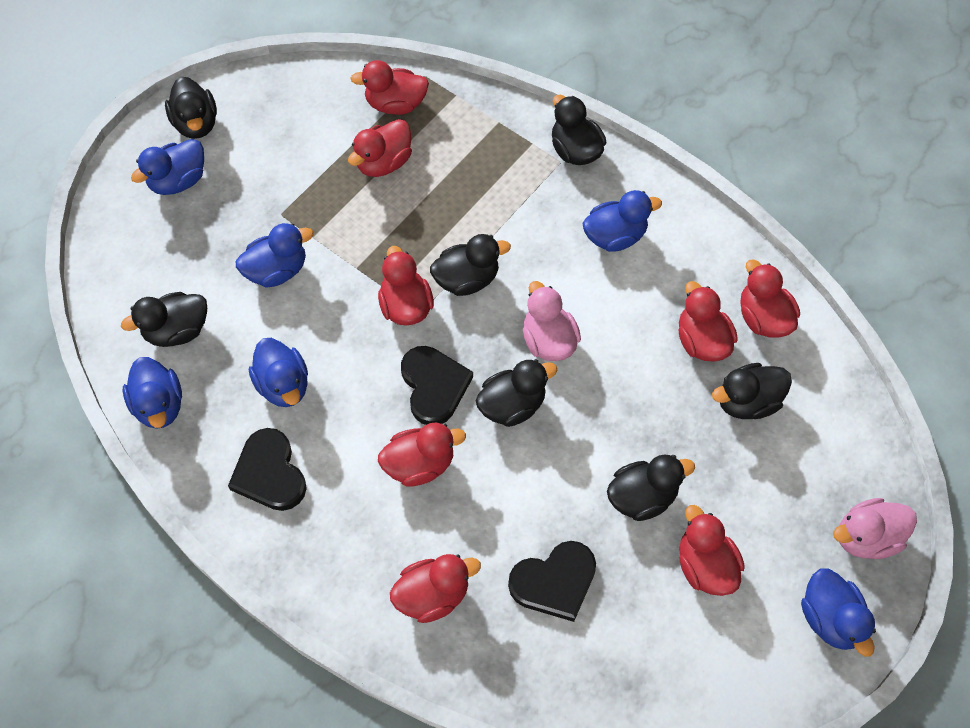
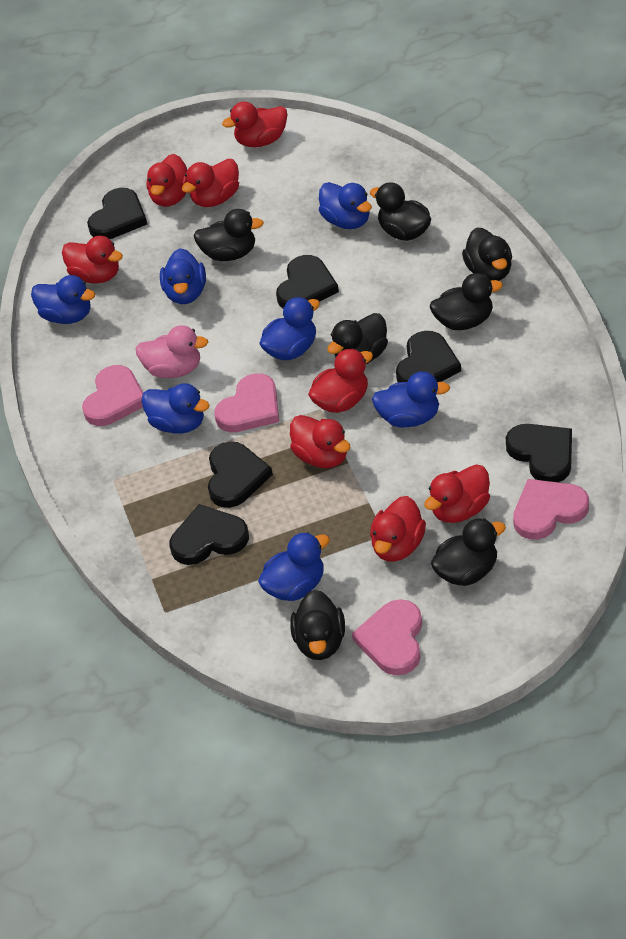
black heart: 3 -> 6
blue duck: 6 -> 7
pink duck: 2 -> 1
pink heart: 0 -> 4

